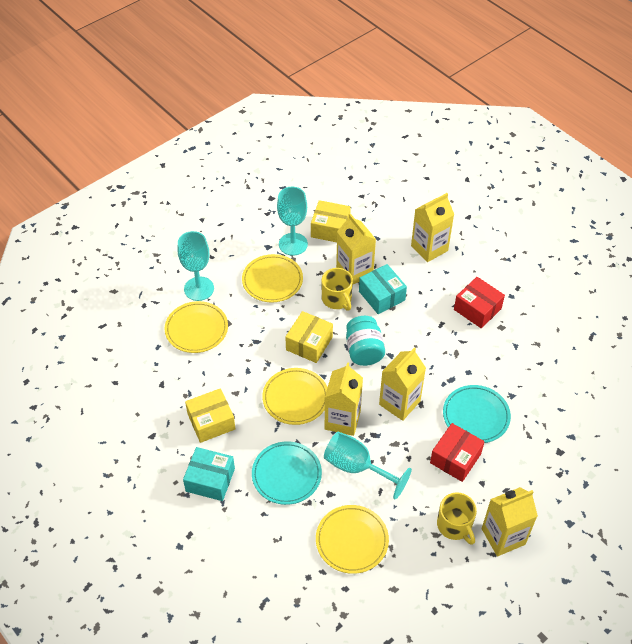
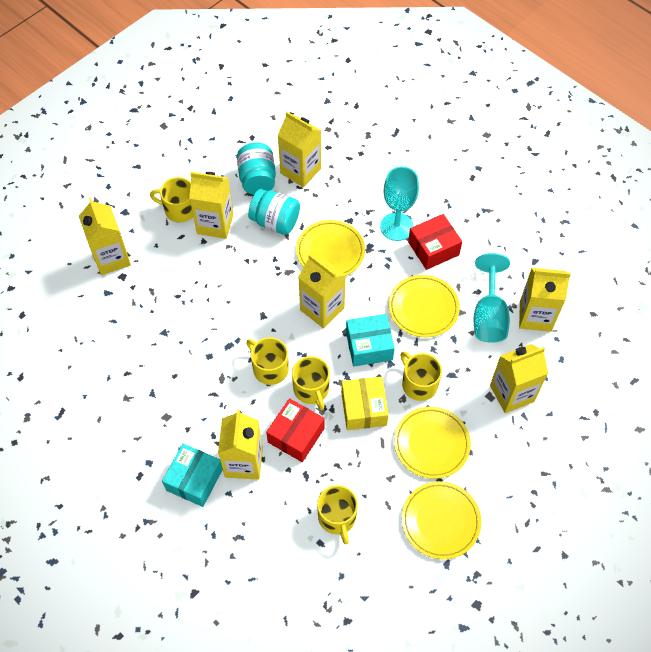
turquoise goblet: 3 -> 2
turquoise jar: 1 -> 2
turquoise plate: 2 -> 0
yellow box: 3 -> 1
yellow carton: 5 -> 7
yellow mug: 2 -> 5

